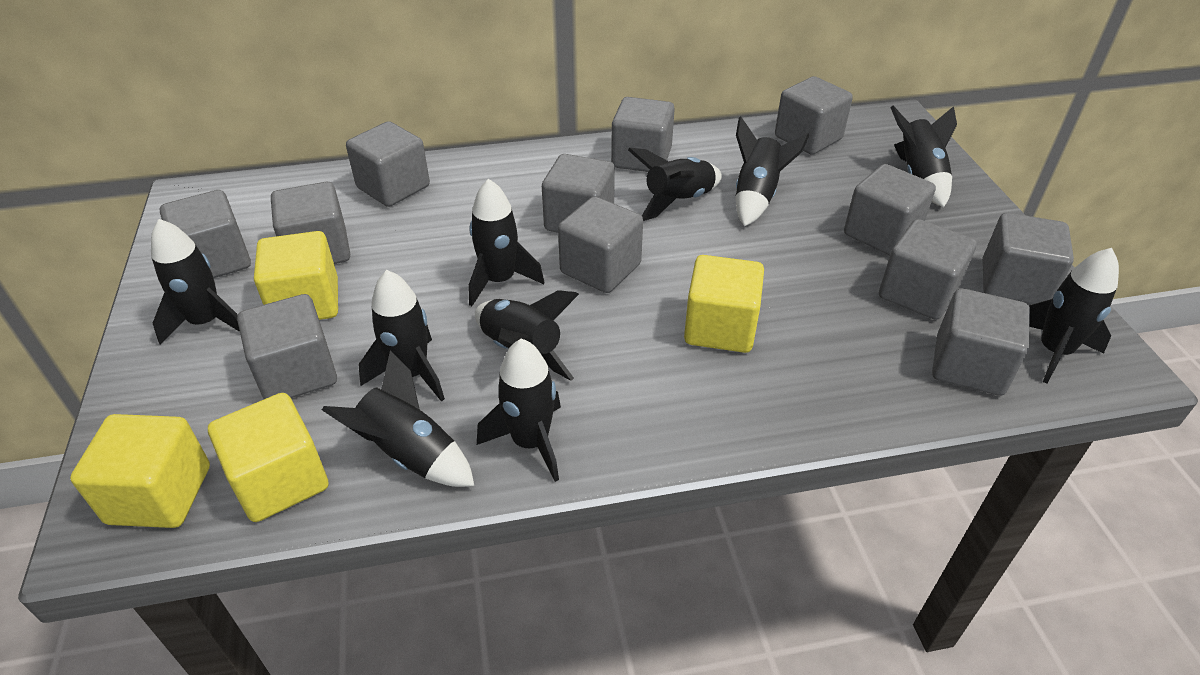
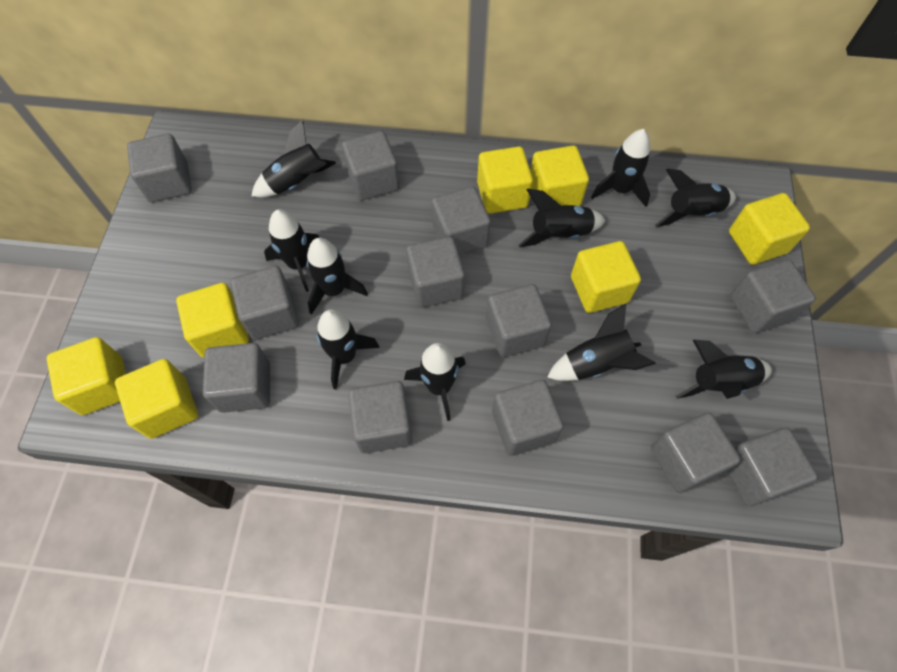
yellow cube: 4 -> 7

